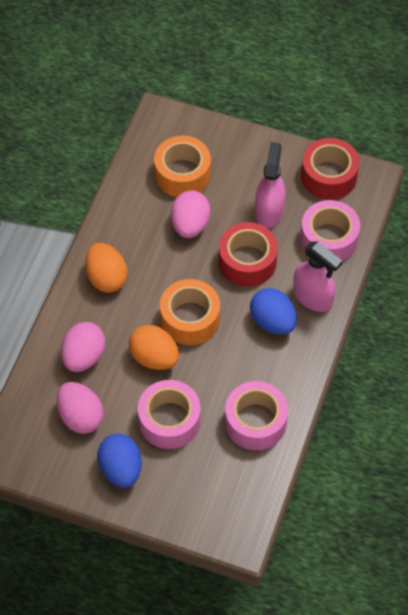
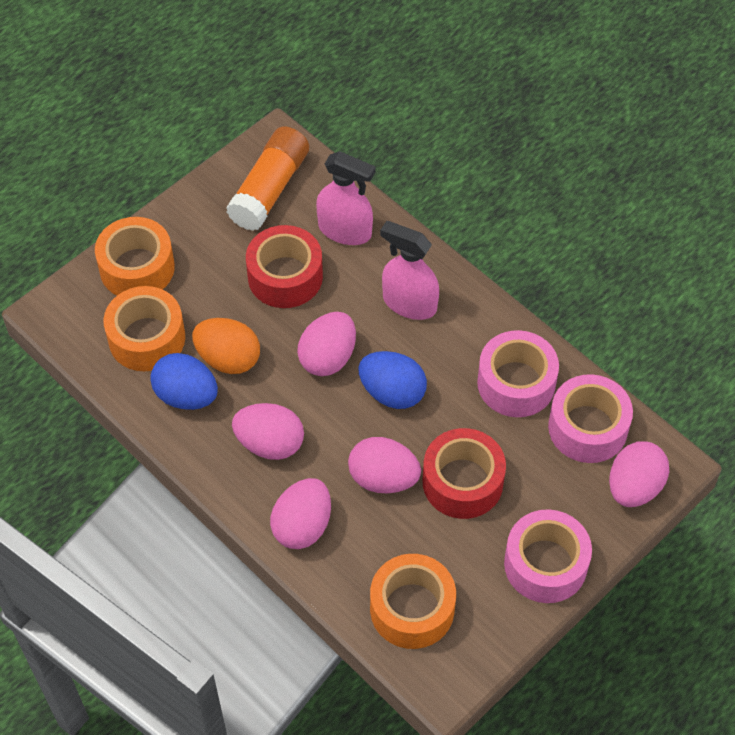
orange egg: 2 -> 1
orange glue stick: 0 -> 1
orange tape: 2 -> 3
pink egg: 3 -> 5

